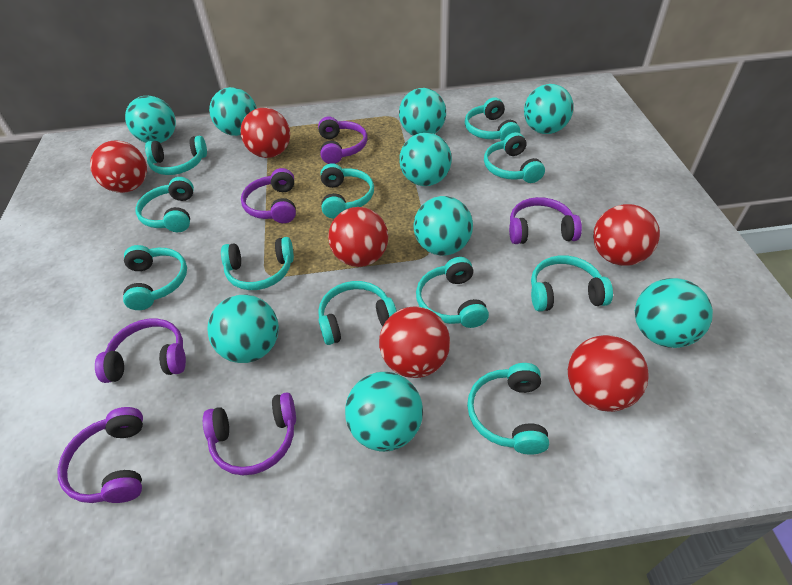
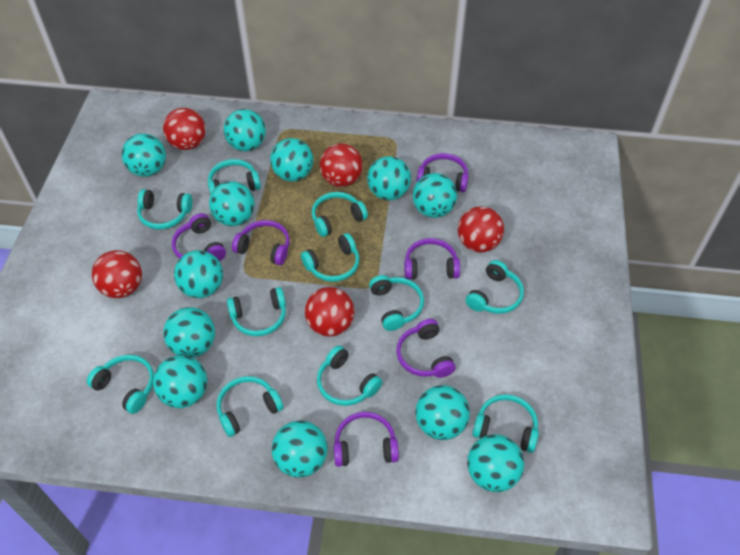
red ball: 6 -> 5
turquoise ball: 9 -> 12

